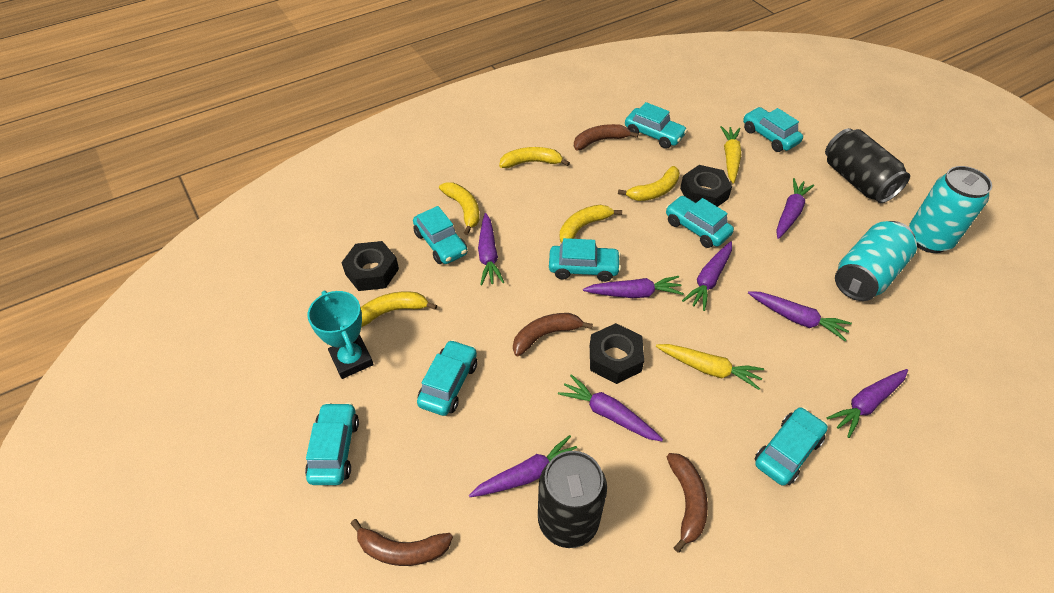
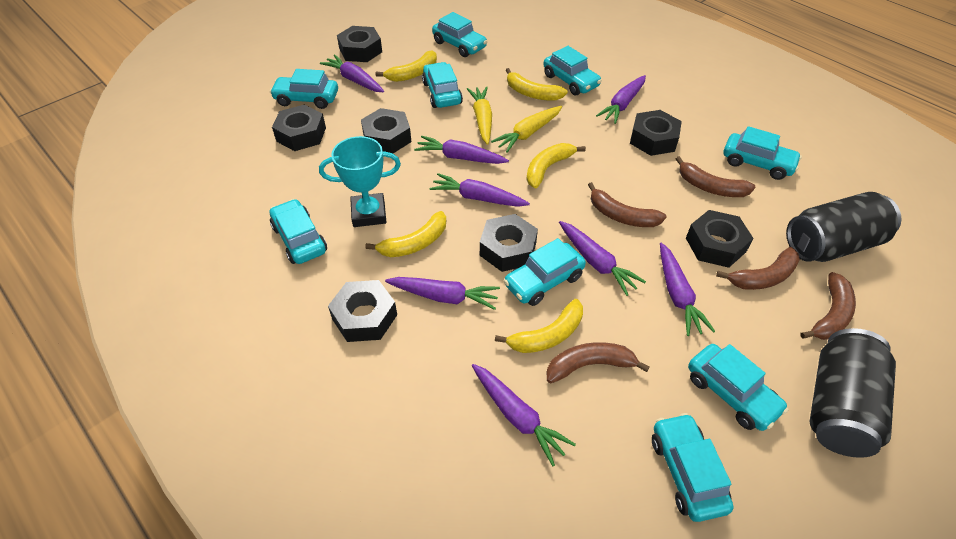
black nut: 3 -> 7
brown banana: 4 -> 5
turquoise can: 2 -> 0
turquoise car: 8 -> 9

